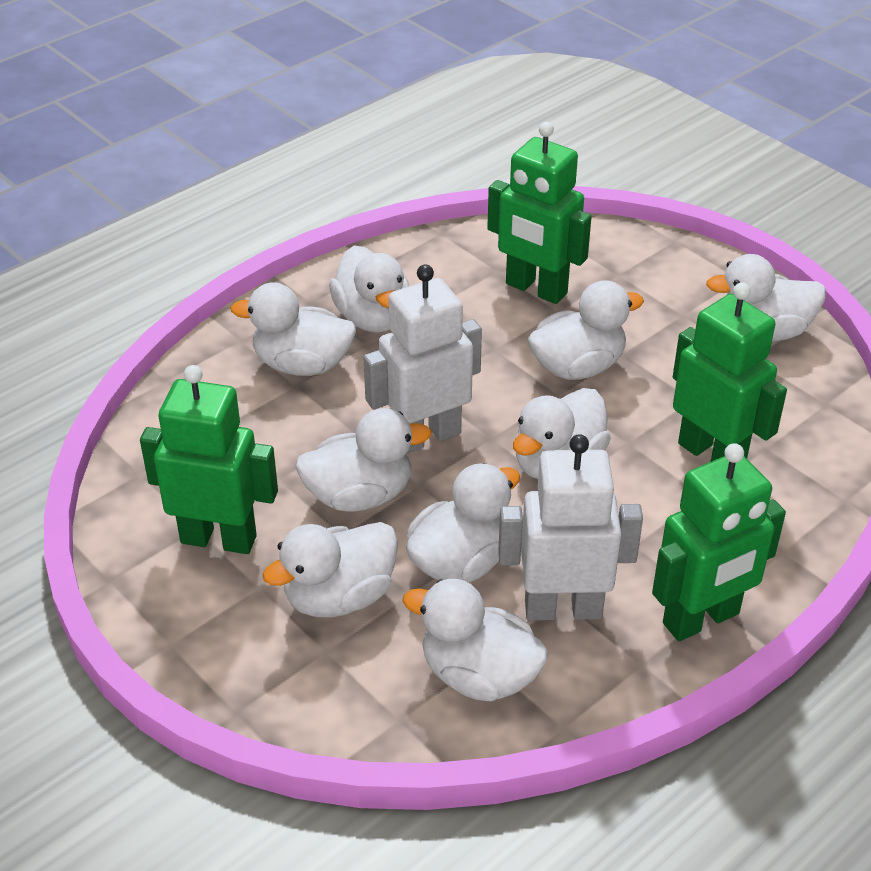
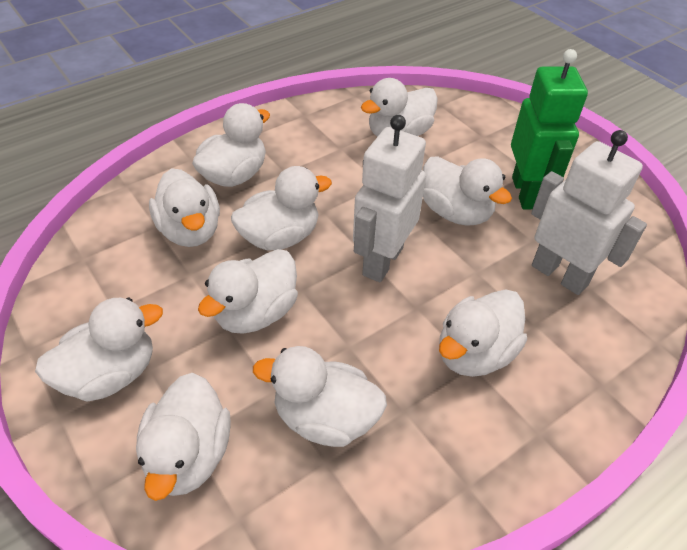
green robot: 4 -> 1
white duck: 9 -> 10

